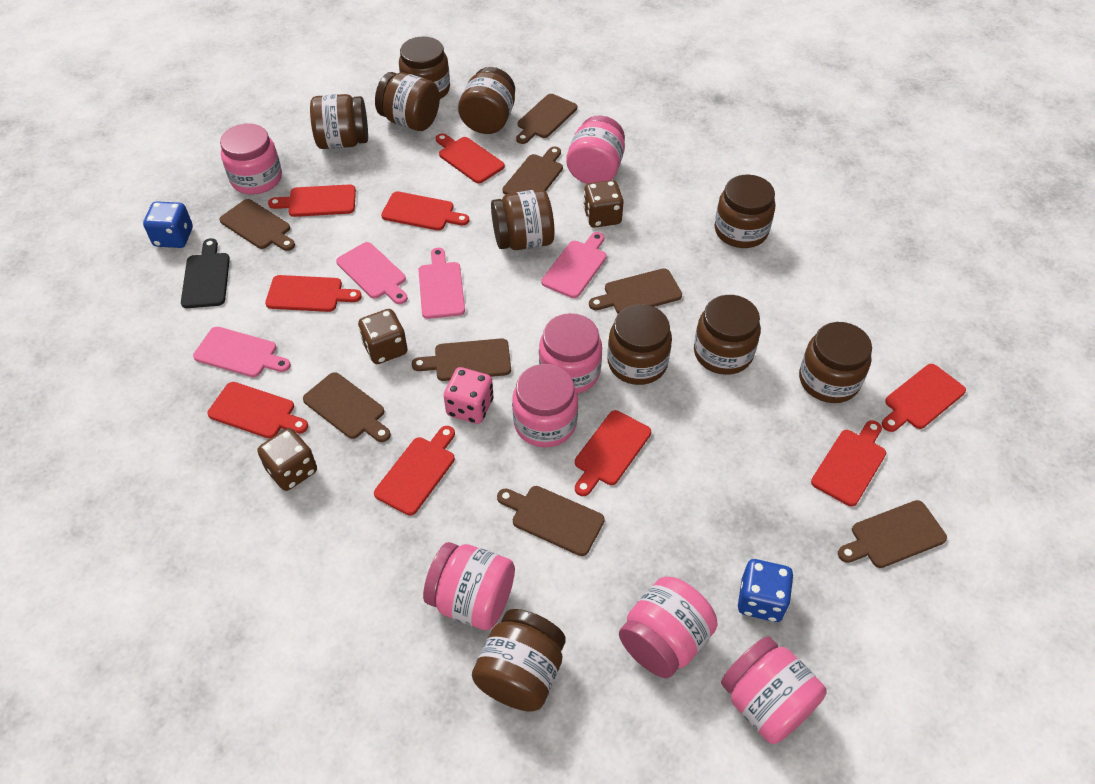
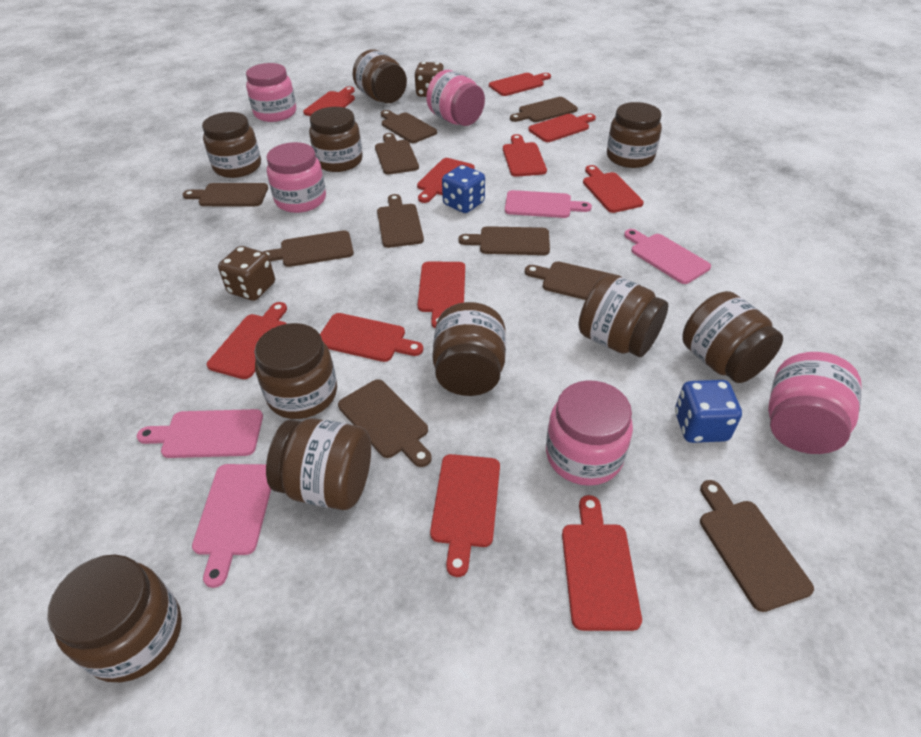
black cutting board: 1 -> 0
brown cutting board: 8 -> 10
brown dice: 3 -> 2
pink dice: 1 -> 0
pink jar: 7 -> 5
red cutting board: 9 -> 11

